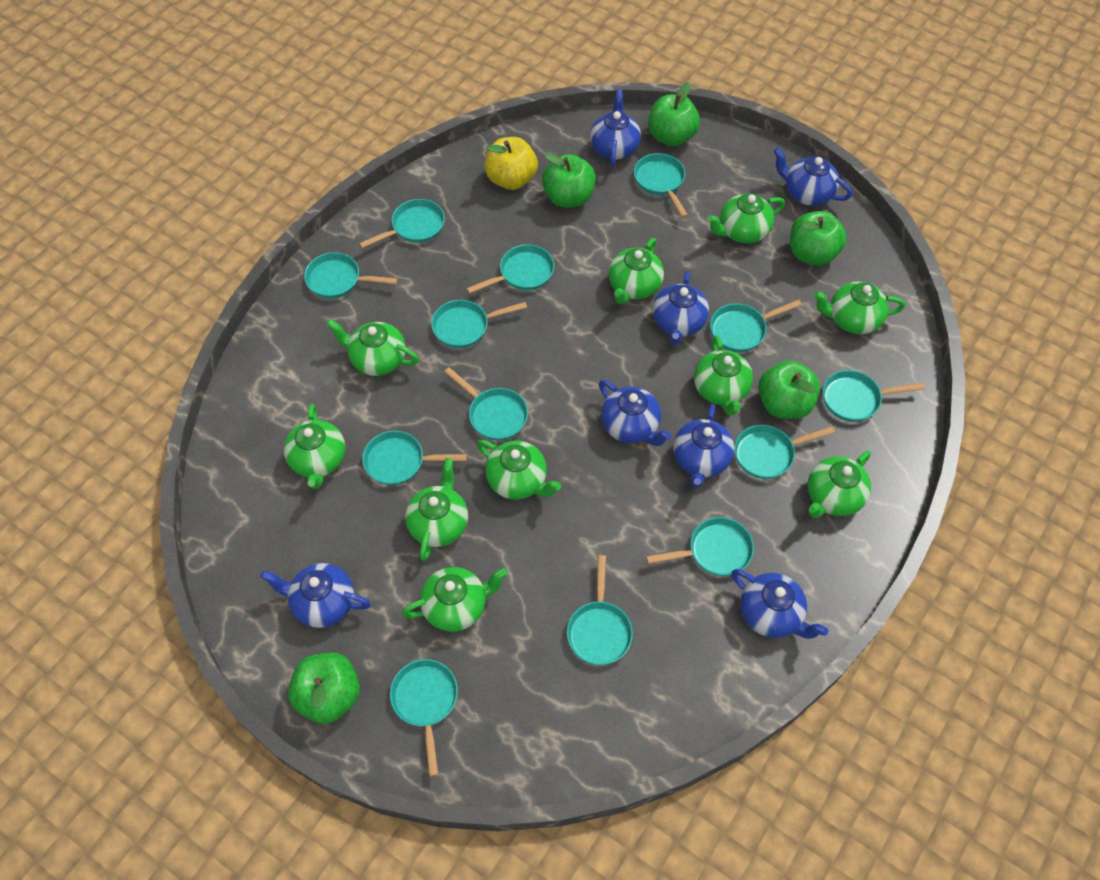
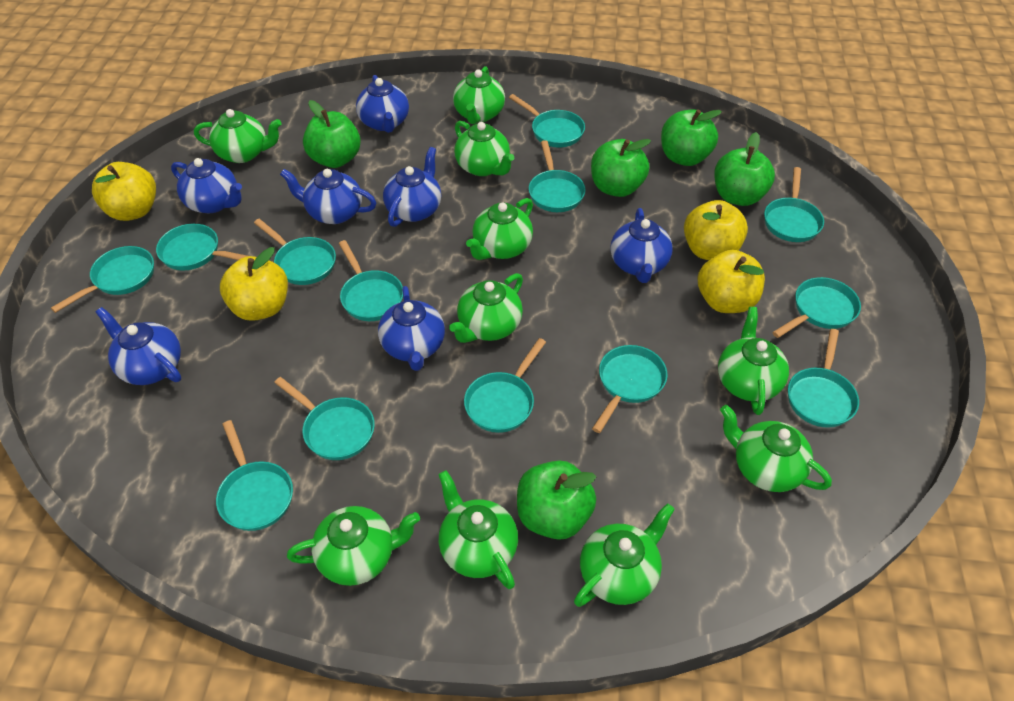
yellow apple: 1 -> 4

